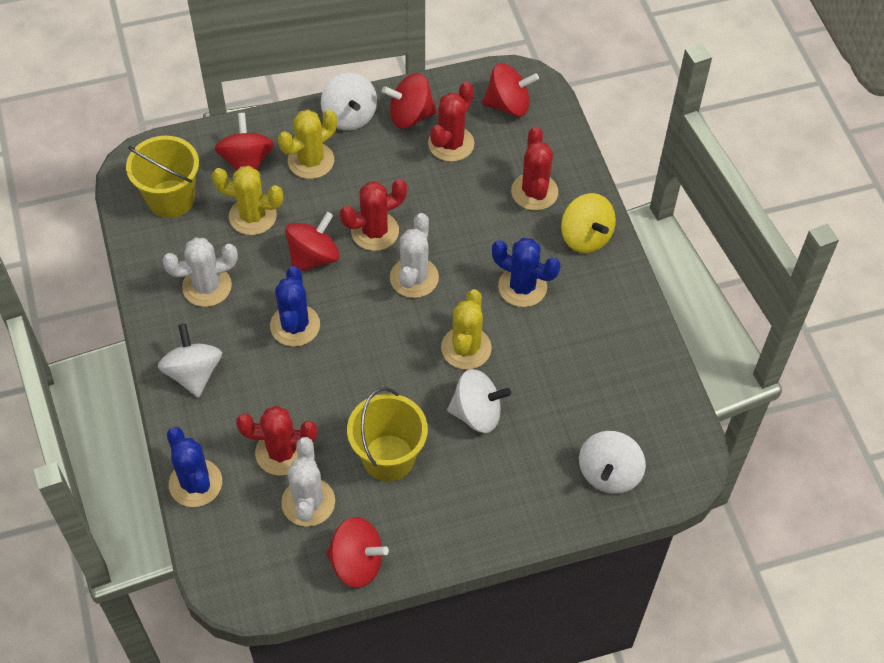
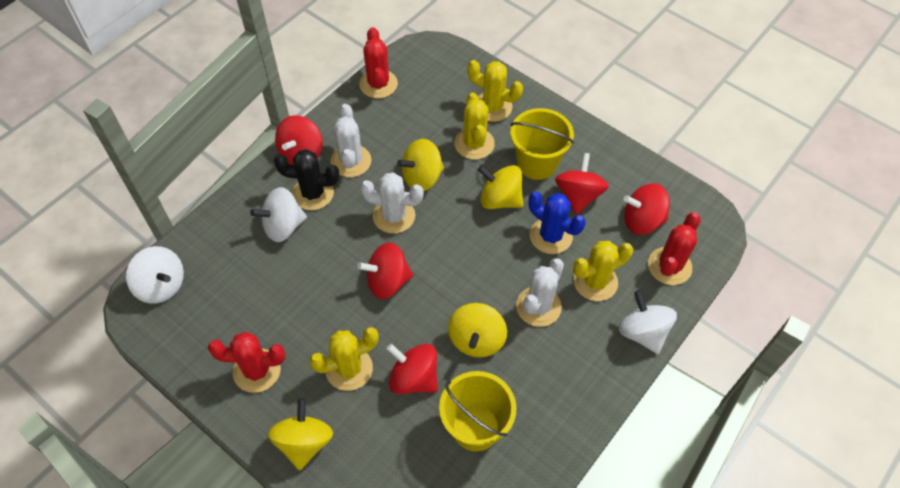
black cactus: 0 -> 1
blue cactus: 3 -> 1
red cactus: 4 -> 3
white spinning top: 4 -> 3
yellow cactus: 3 -> 4
yellow spinning top: 1 -> 4

